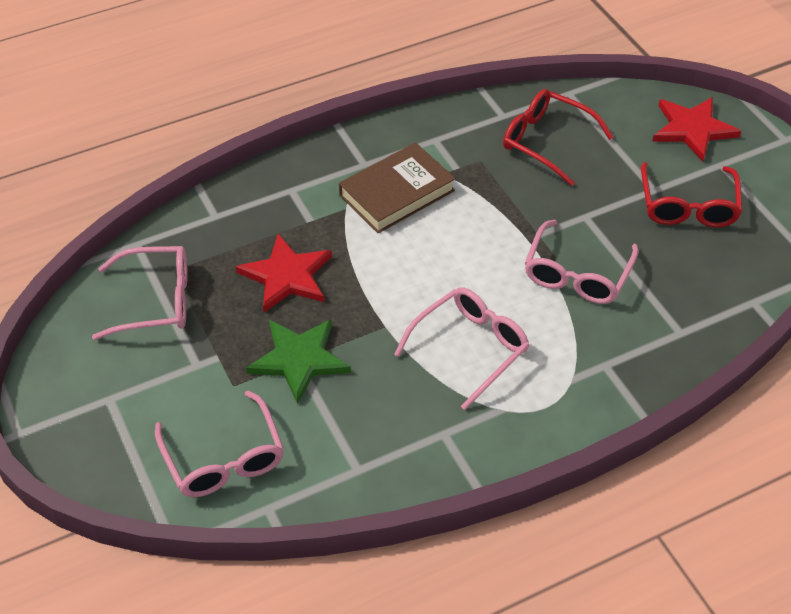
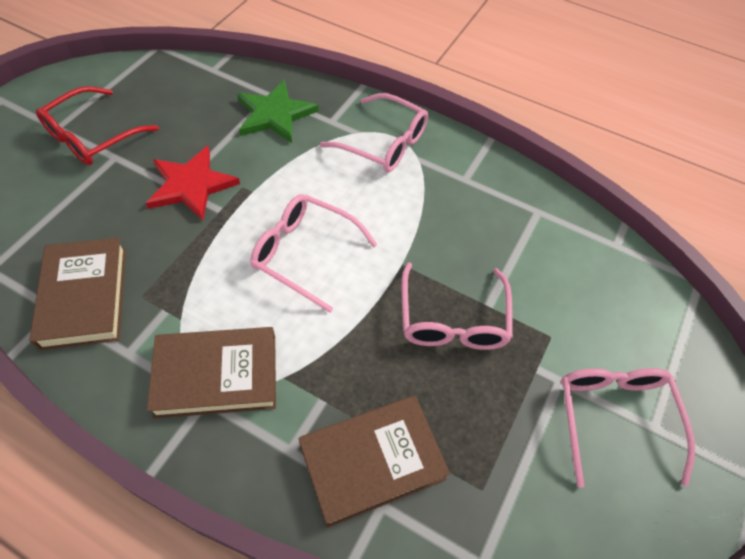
brown book: 1 -> 3
red glasses: 2 -> 1
red star: 2 -> 1

